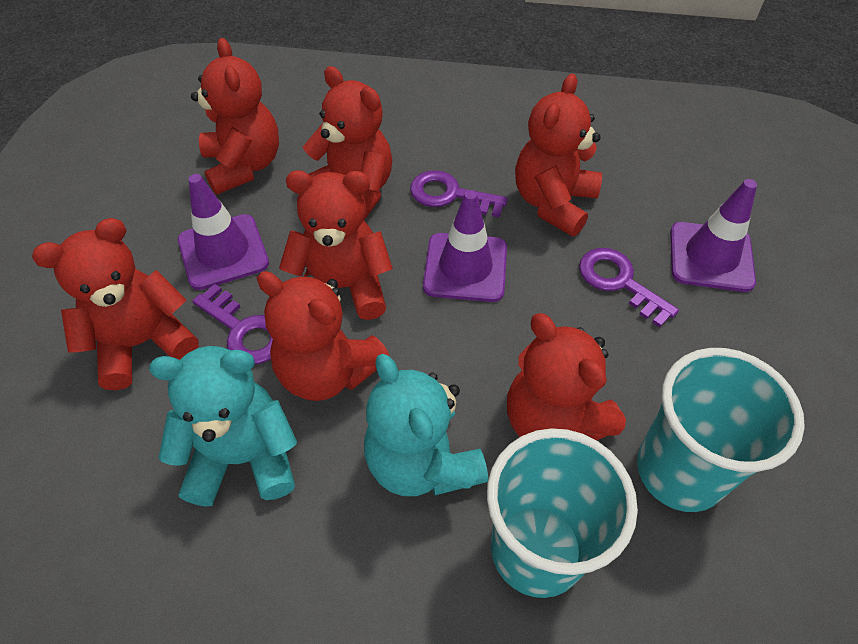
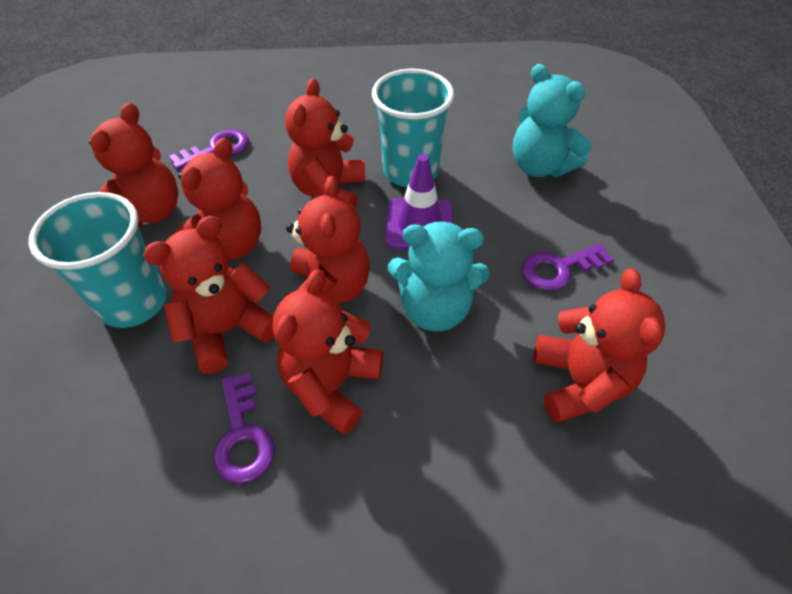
purple traffic cone: 3 -> 1

